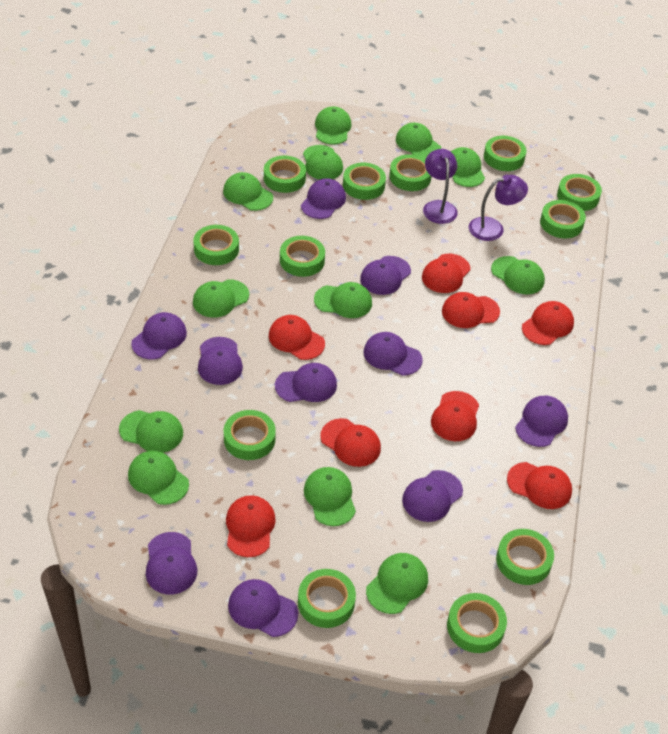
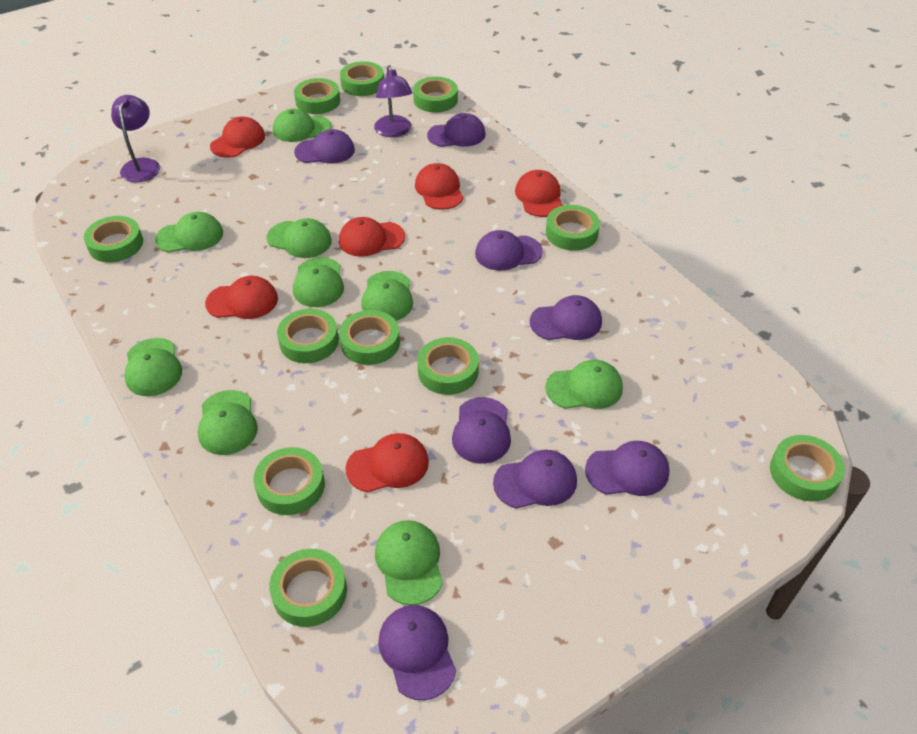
green cap: 12 -> 9
green tape: 12 -> 11
purple cap: 10 -> 8
red cap: 8 -> 6

